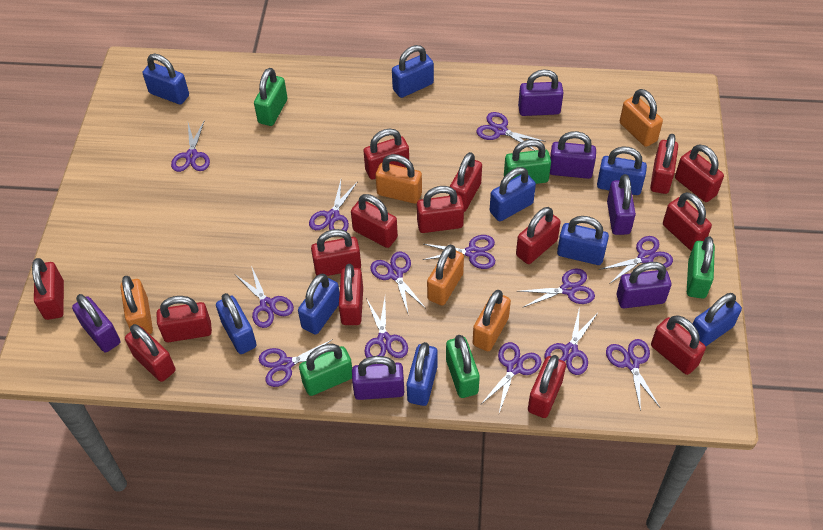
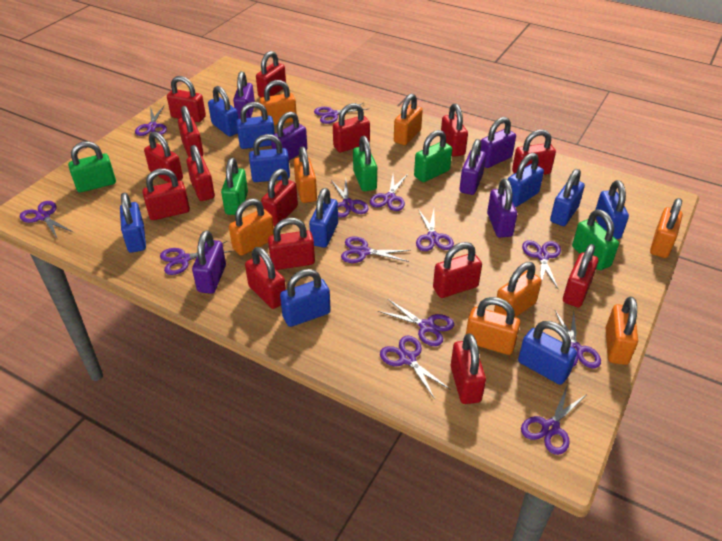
blue padlock: 9 -> 10
orange padlock: 5 -> 8

